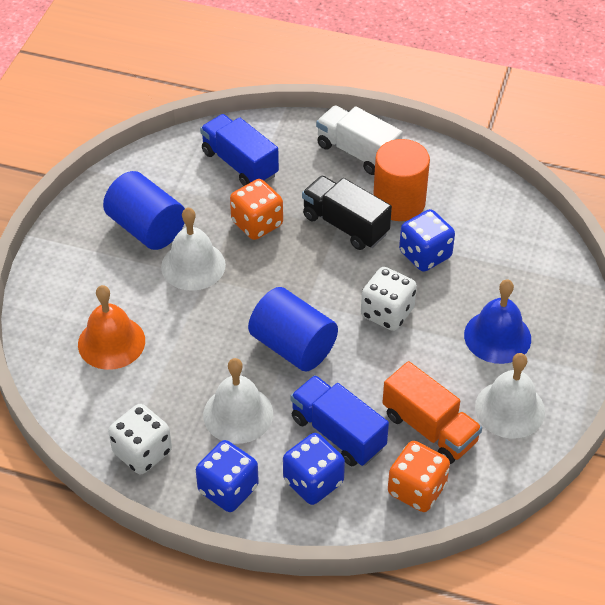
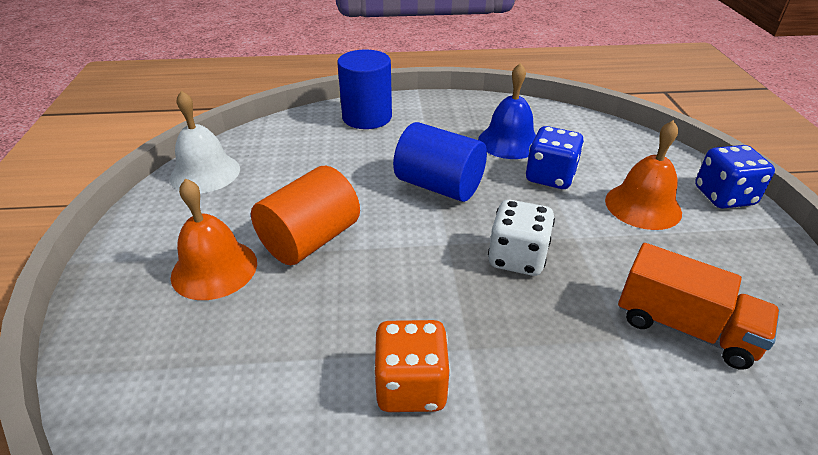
black truck: 1 -> 0
blue dice: 3 -> 2
blue truck: 2 -> 0
orange bell: 1 -> 2
orange dice: 2 -> 1
white bell: 3 -> 1
white dice: 2 -> 1
white truck: 1 -> 0

